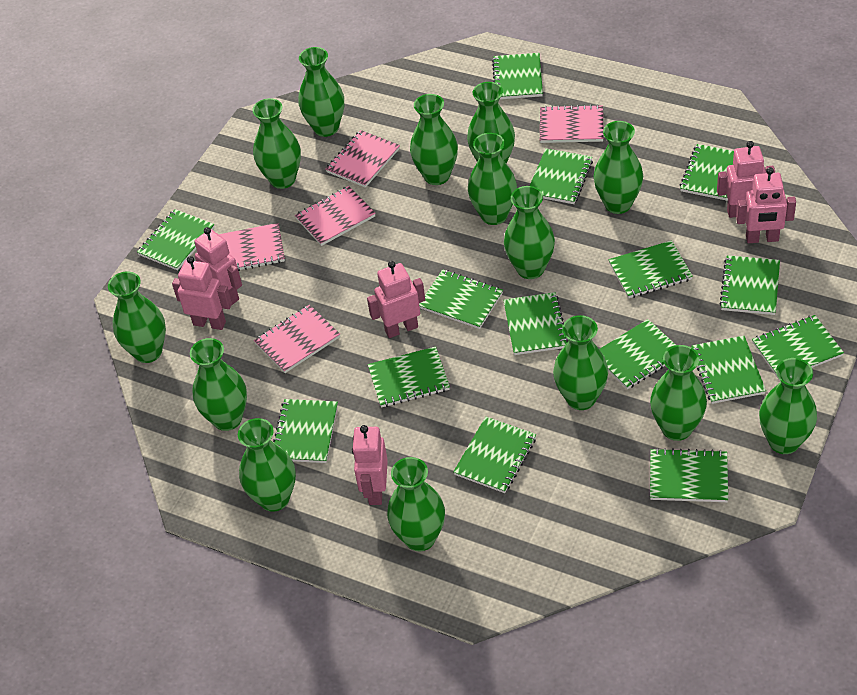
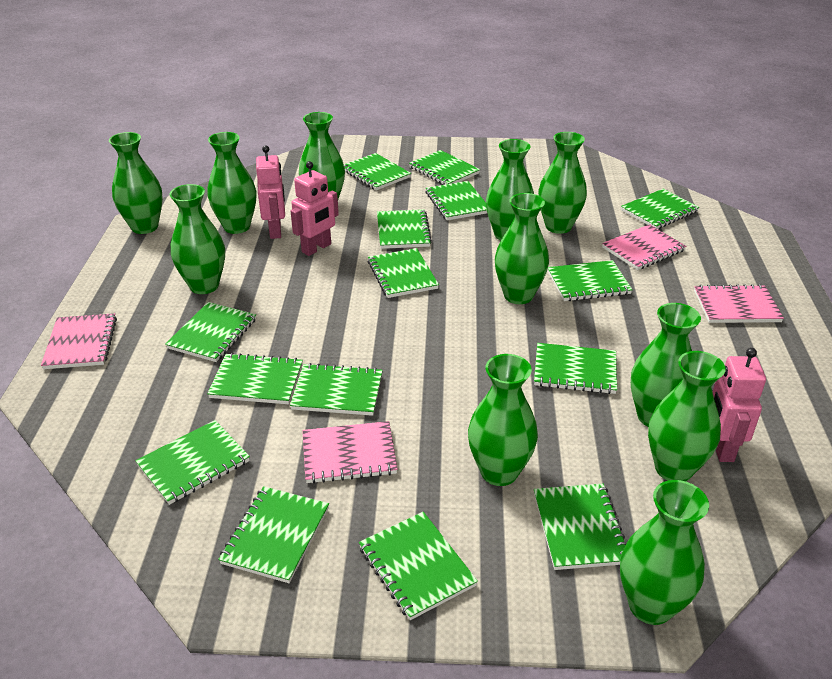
green vase: 14 -> 11
pink notebook: 5 -> 4
pink robot: 6 -> 3

